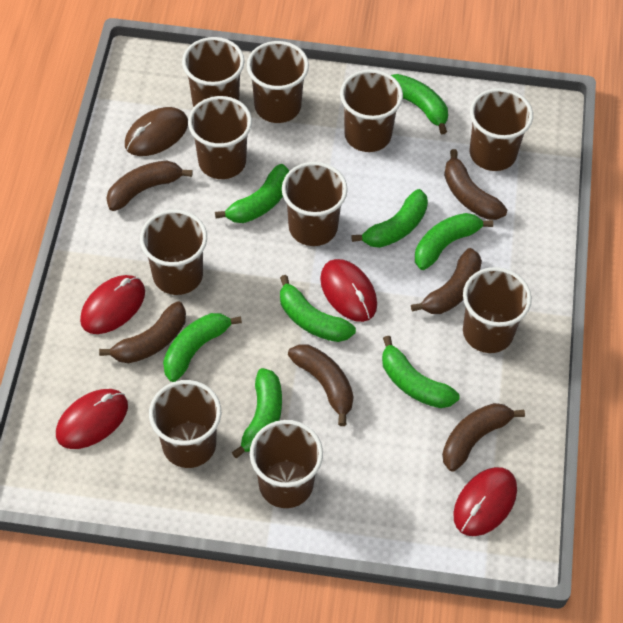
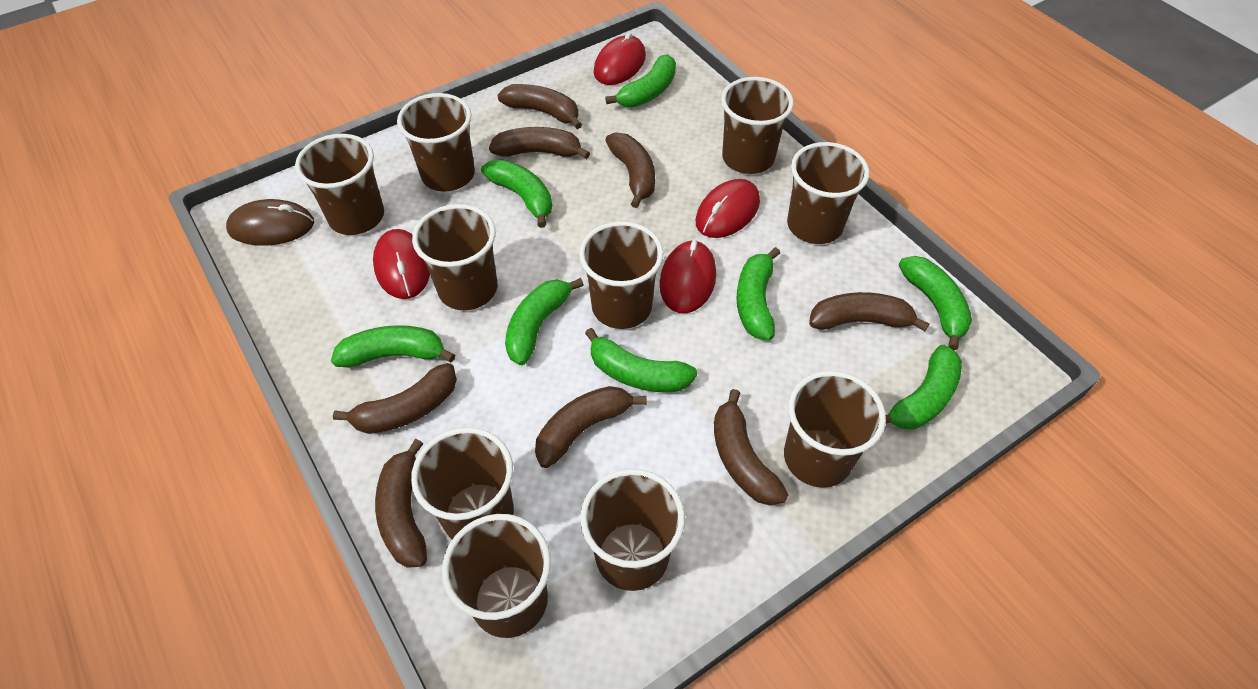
brown banana: 6 -> 8

